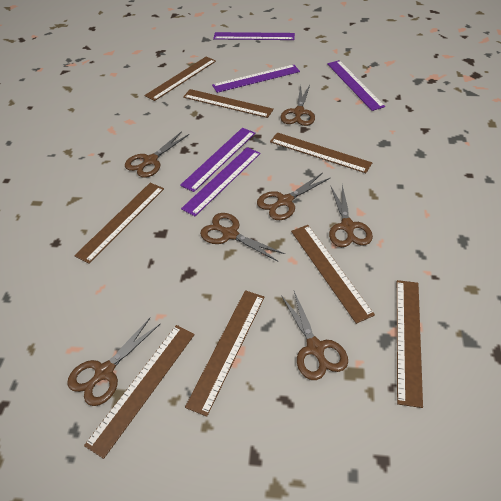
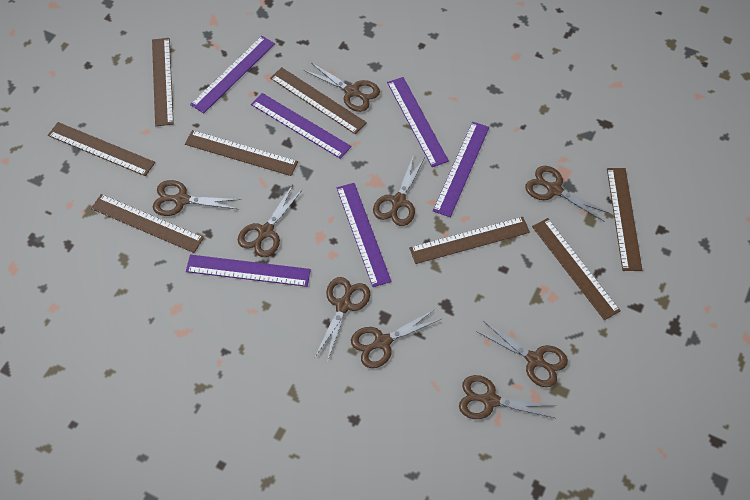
brown scissors: 7 -> 9
purple ruler: 5 -> 6

